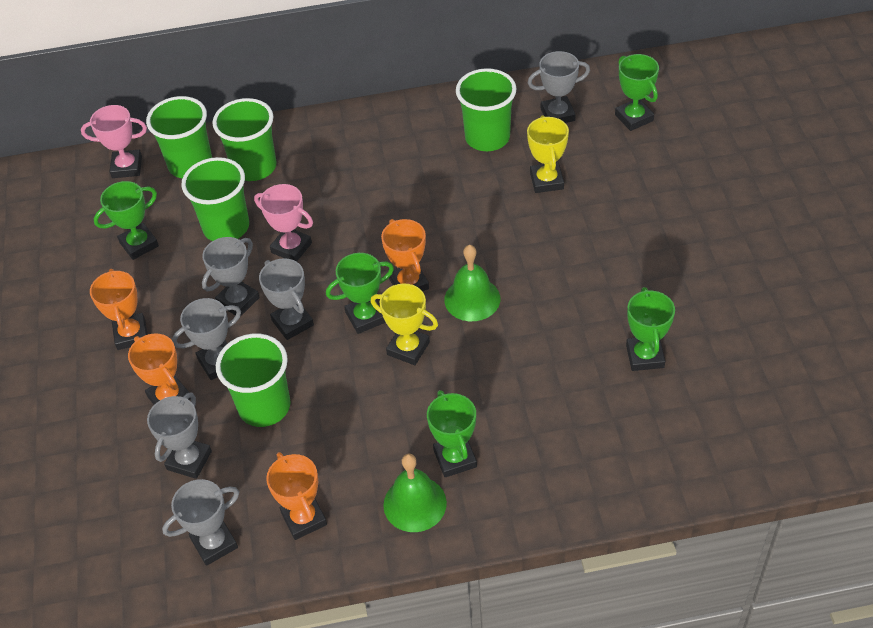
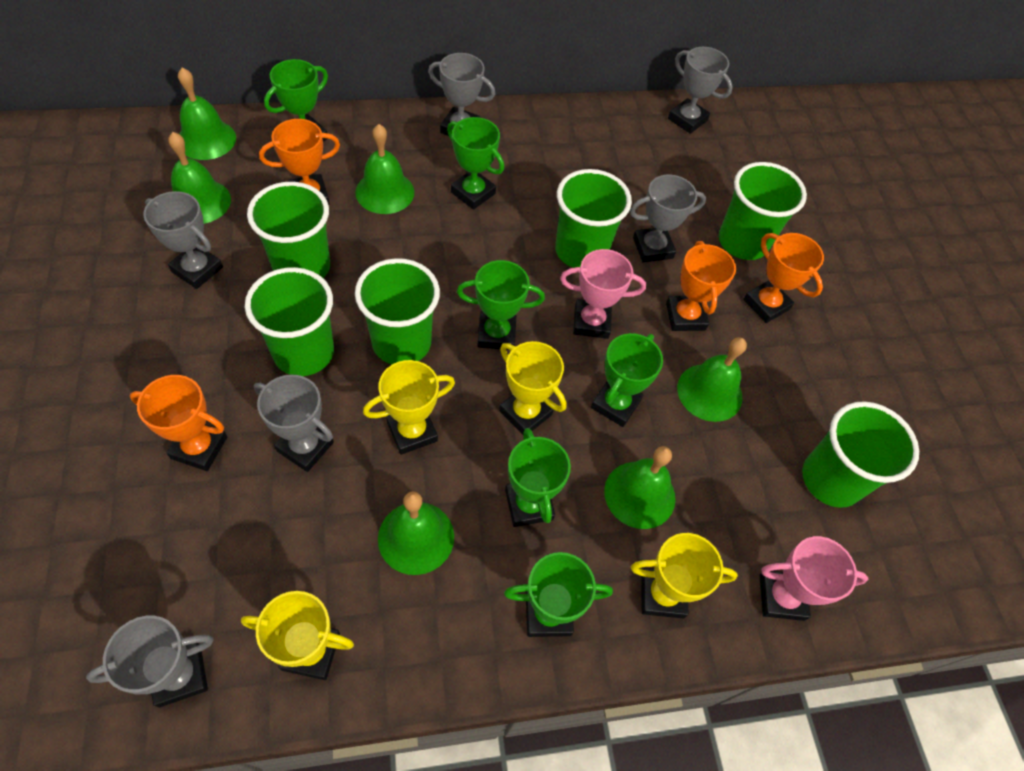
green bell: 2 -> 6
green cup: 5 -> 6
green trophy: 5 -> 6
yellow trophy: 2 -> 4

